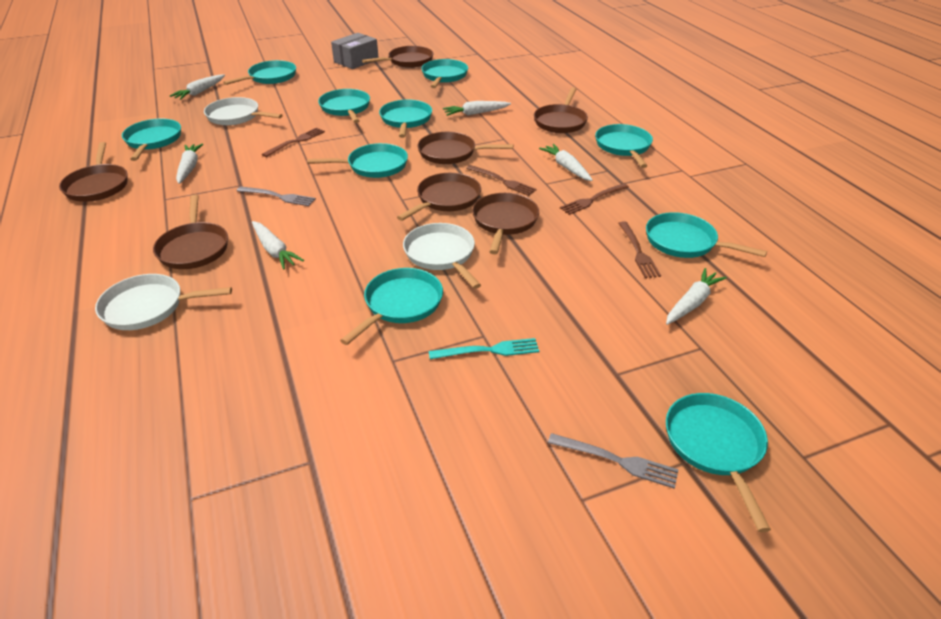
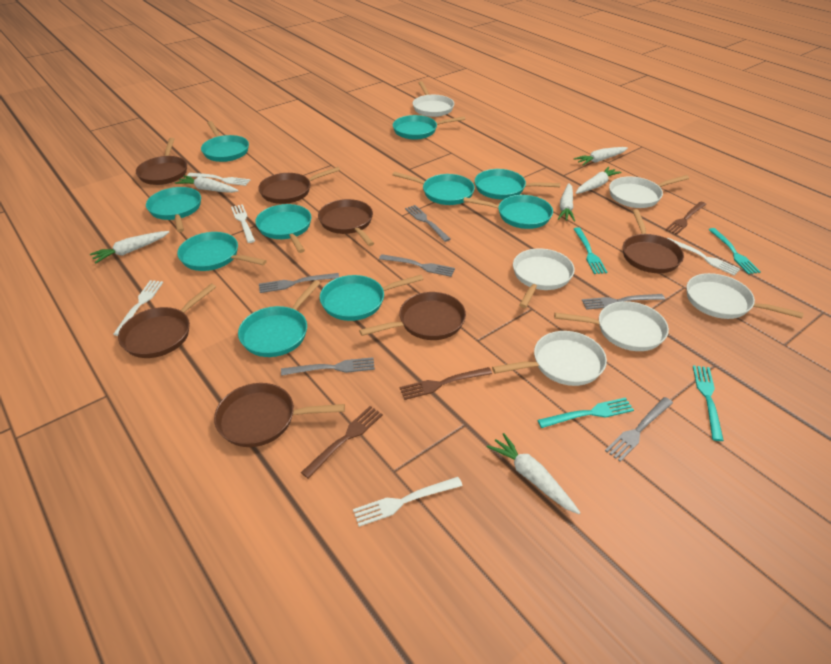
brown fork: 4 -> 3
grey box: 1 -> 0
grey fork: 2 -> 6
turquoise fork: 1 -> 4
white fork: 0 -> 5
white pan: 3 -> 6

